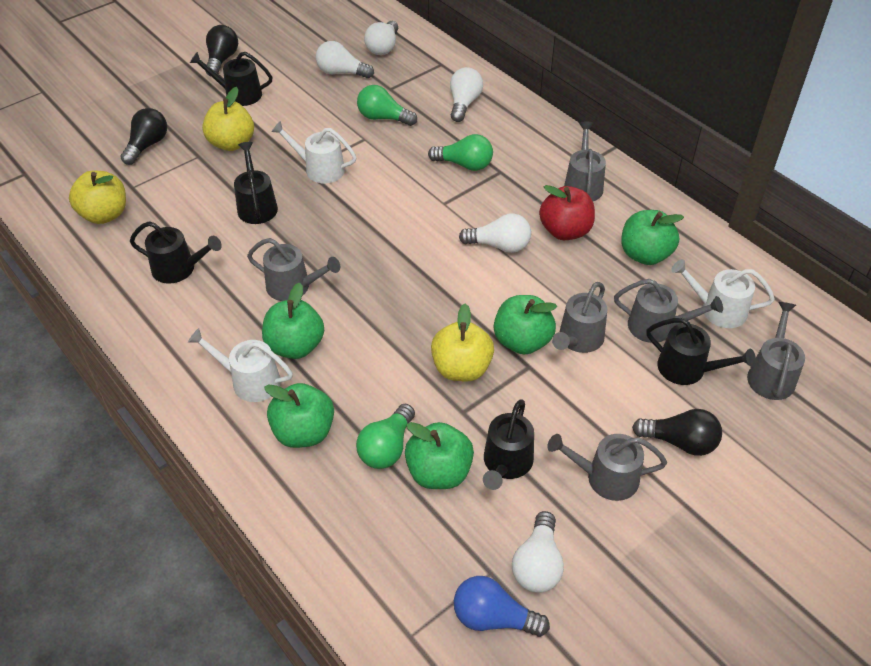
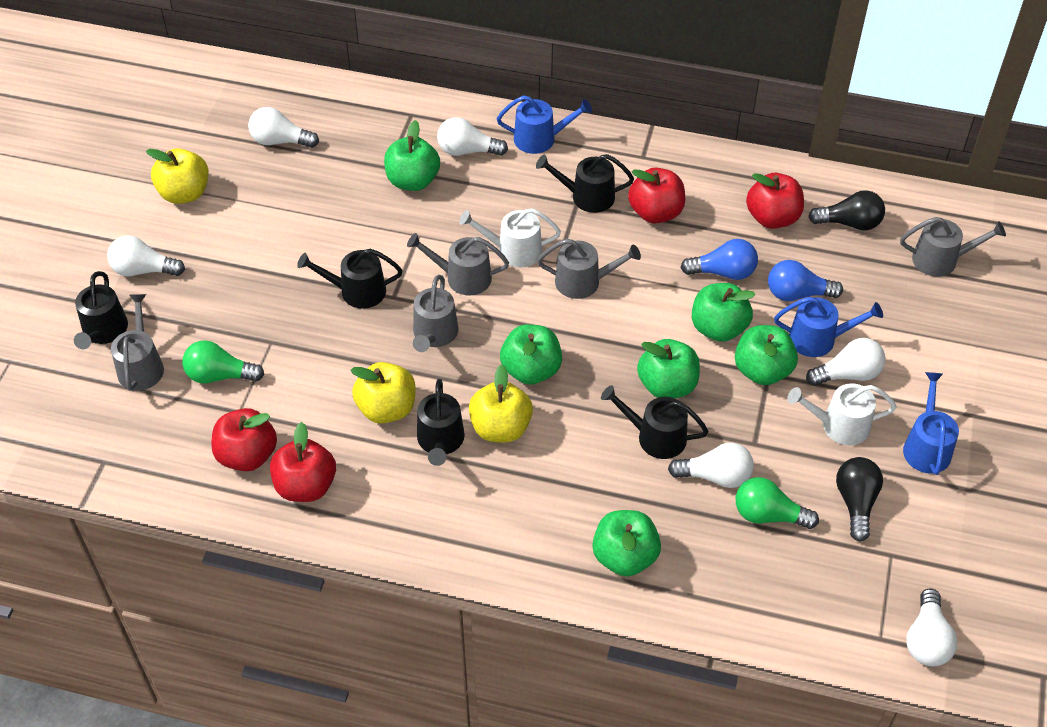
black light bulb: 3 -> 2
blue light bulb: 1 -> 2
blue watering can: 0 -> 3
green apple: 5 -> 6
green light bulb: 3 -> 2
grey watering can: 6 -> 5
red apple: 1 -> 4
white light bulb: 5 -> 6
white watering can: 3 -> 2

